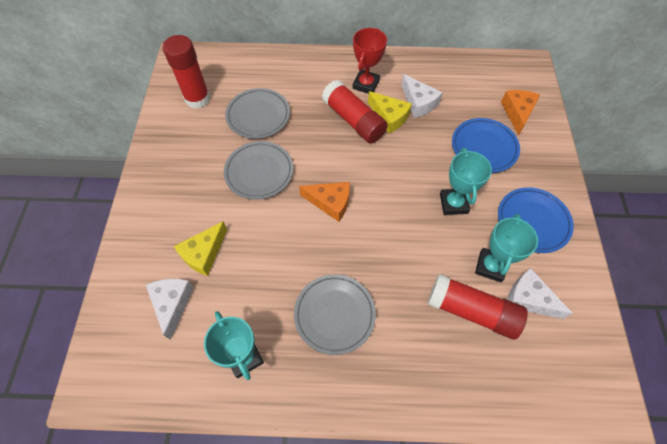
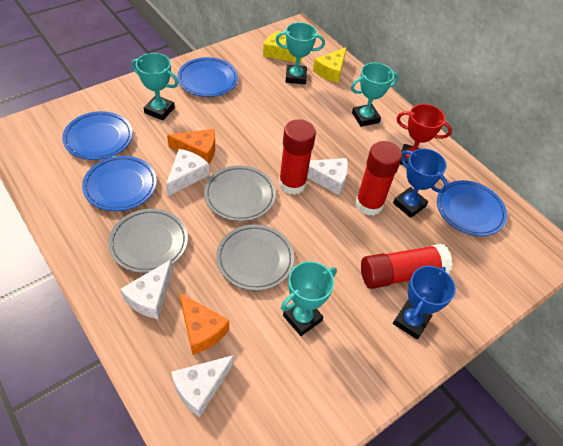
blue plate: 2 -> 4
blue trophy: 0 -> 2
turquoise trophy: 3 -> 4
white cheese: 3 -> 4

